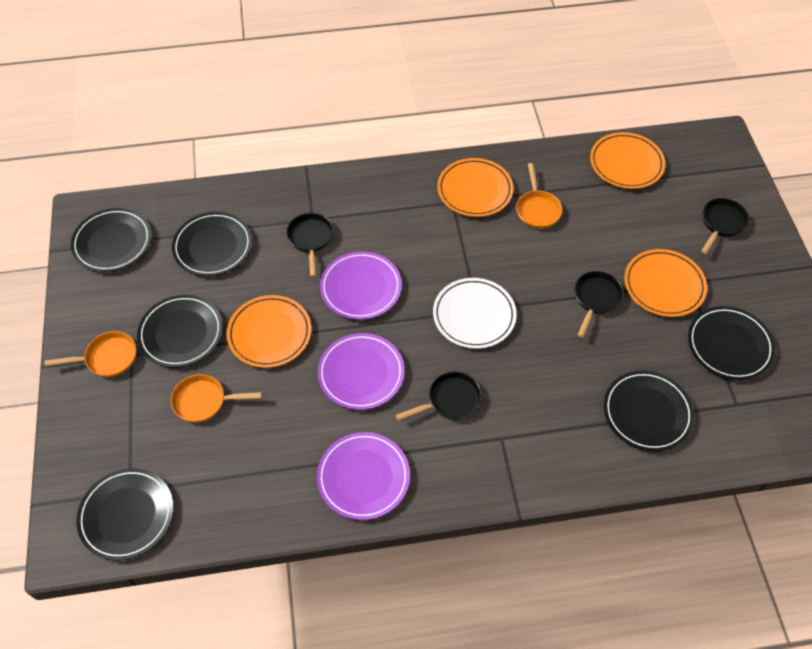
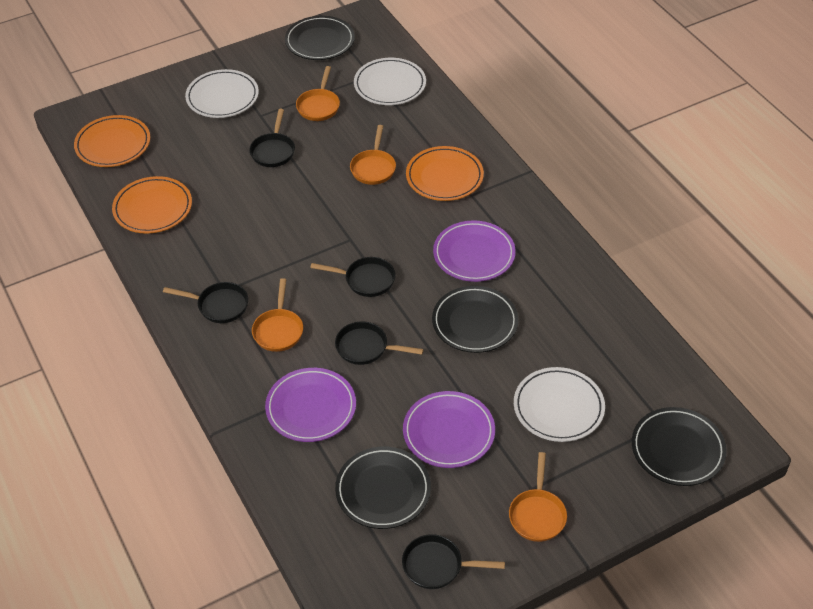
black pan: 4 -> 5
black plate: 6 -> 4
orange pan: 3 -> 4
orange plate: 4 -> 3
white plate: 1 -> 3

